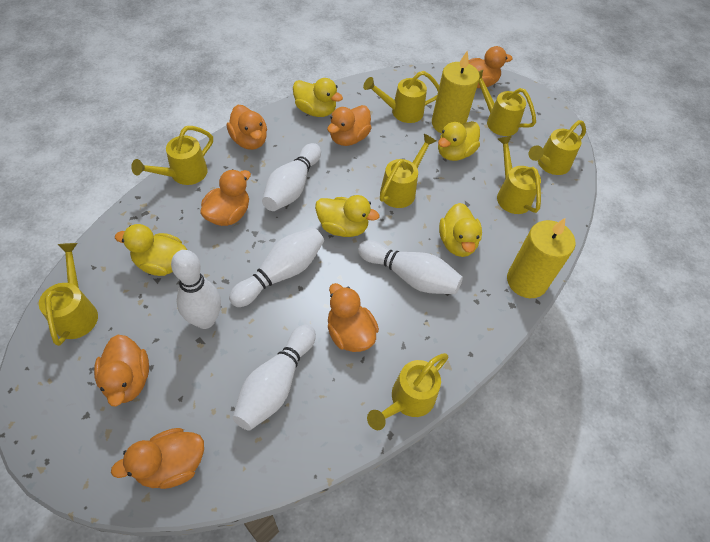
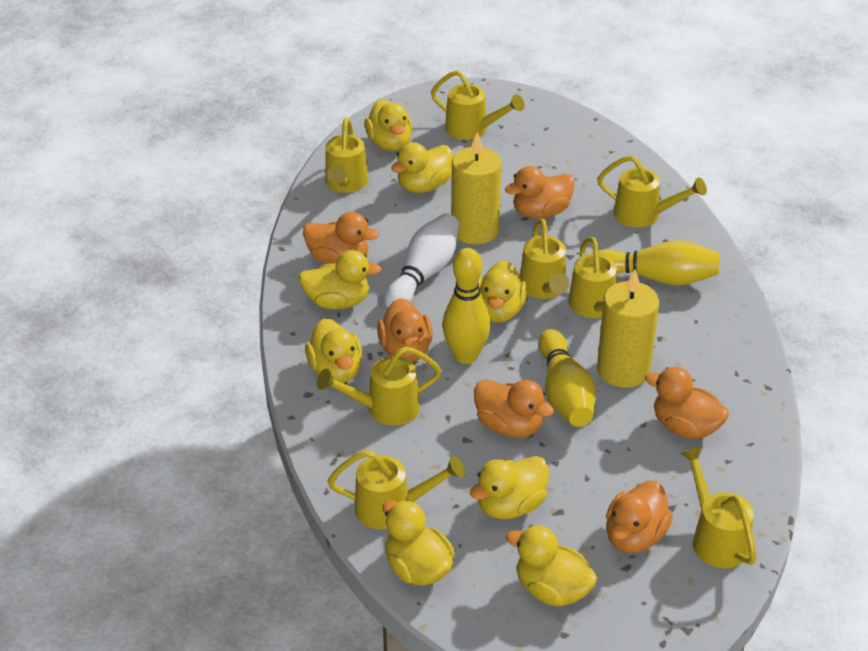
orange duck: 7 -> 6
white bowling pin: 5 -> 1
yellow bowling pin: 0 -> 3
yellow duck: 5 -> 8

